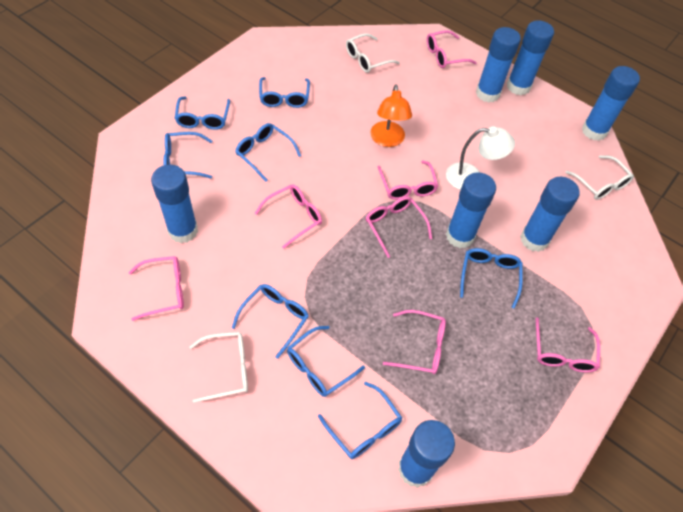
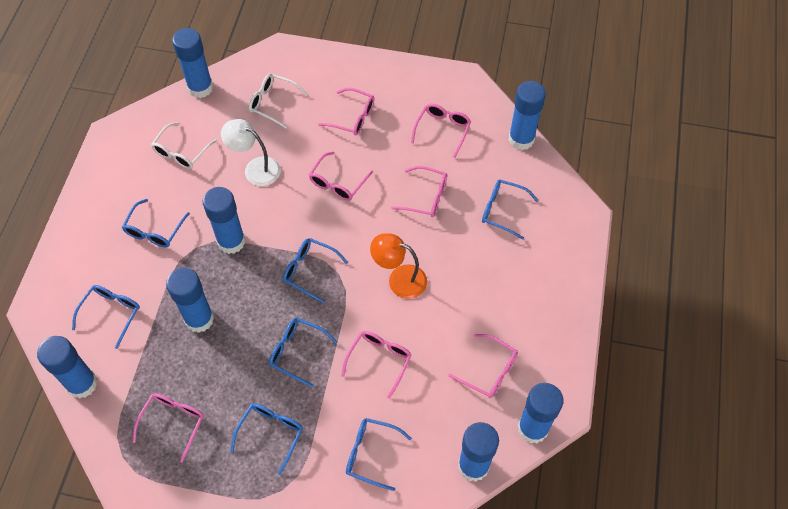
blue glasses: 8 -> 7
white glasses: 3 -> 2

